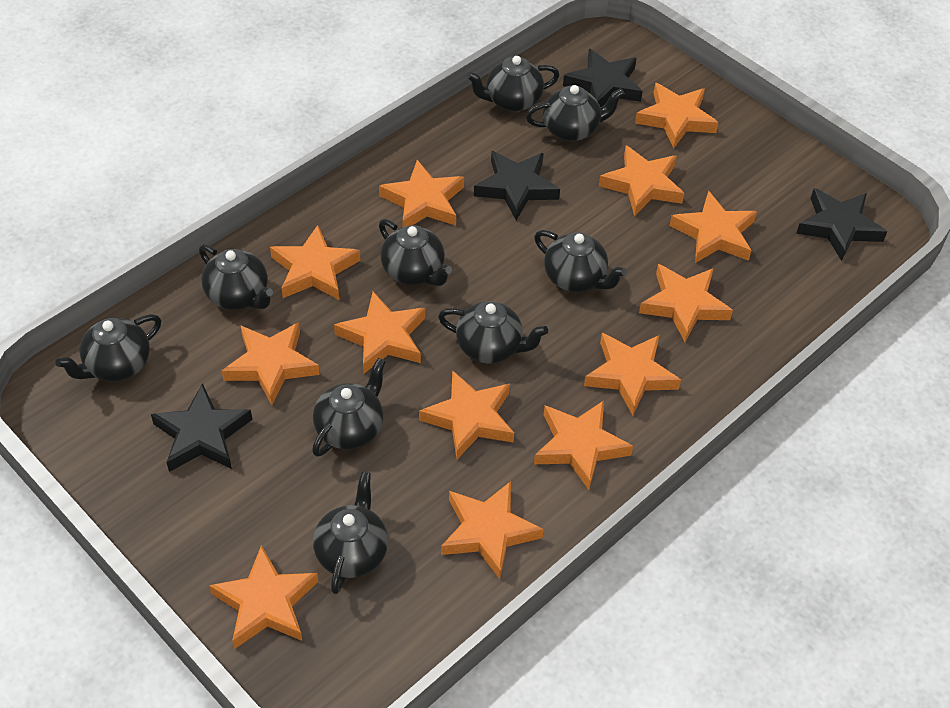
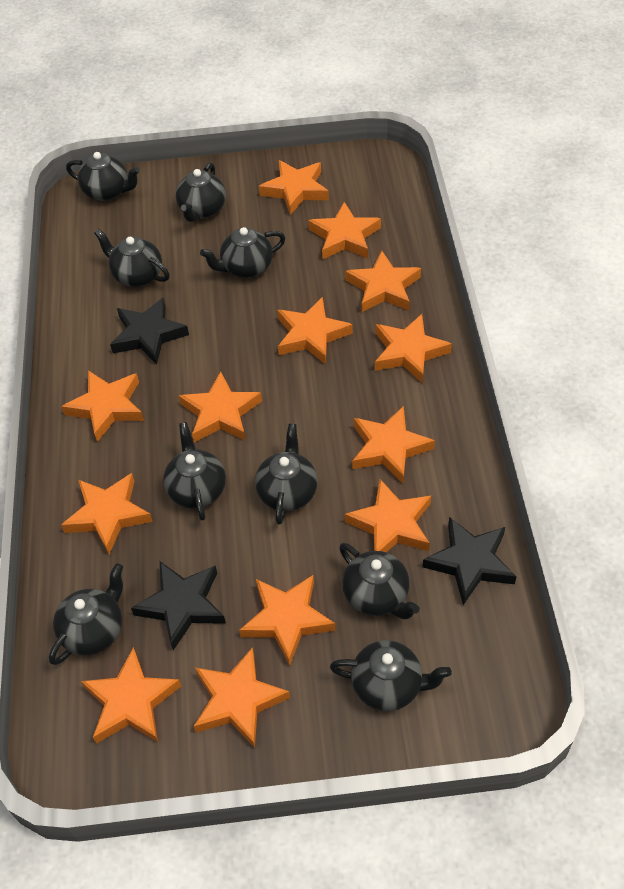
black star: 4 -> 3

